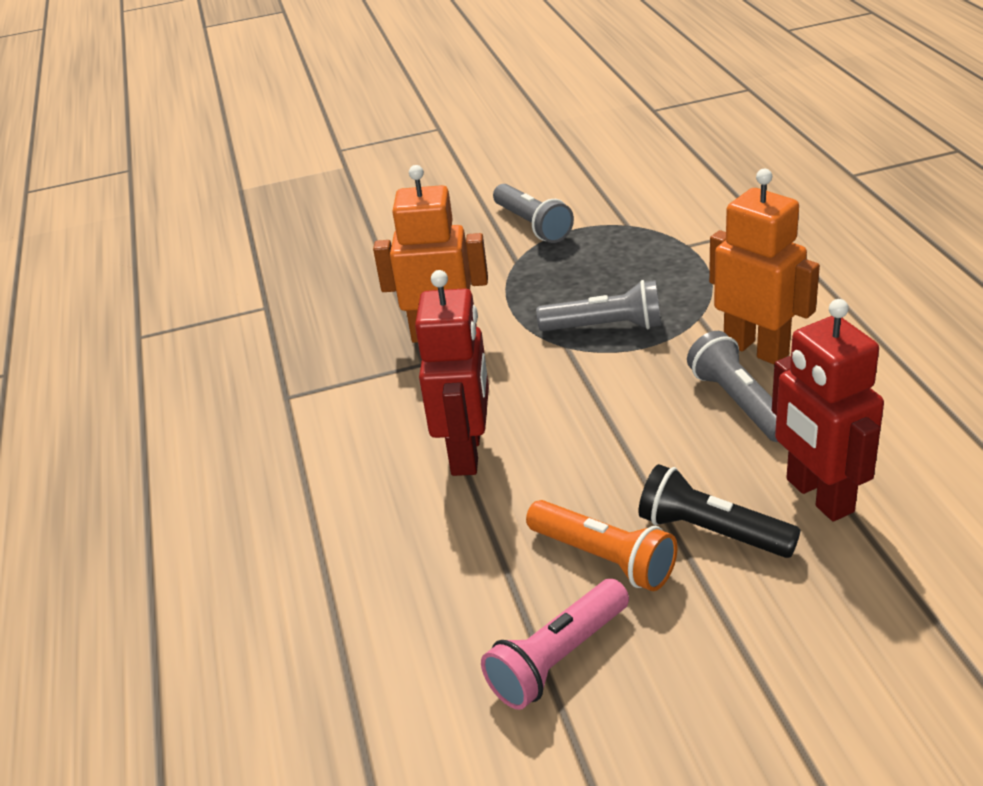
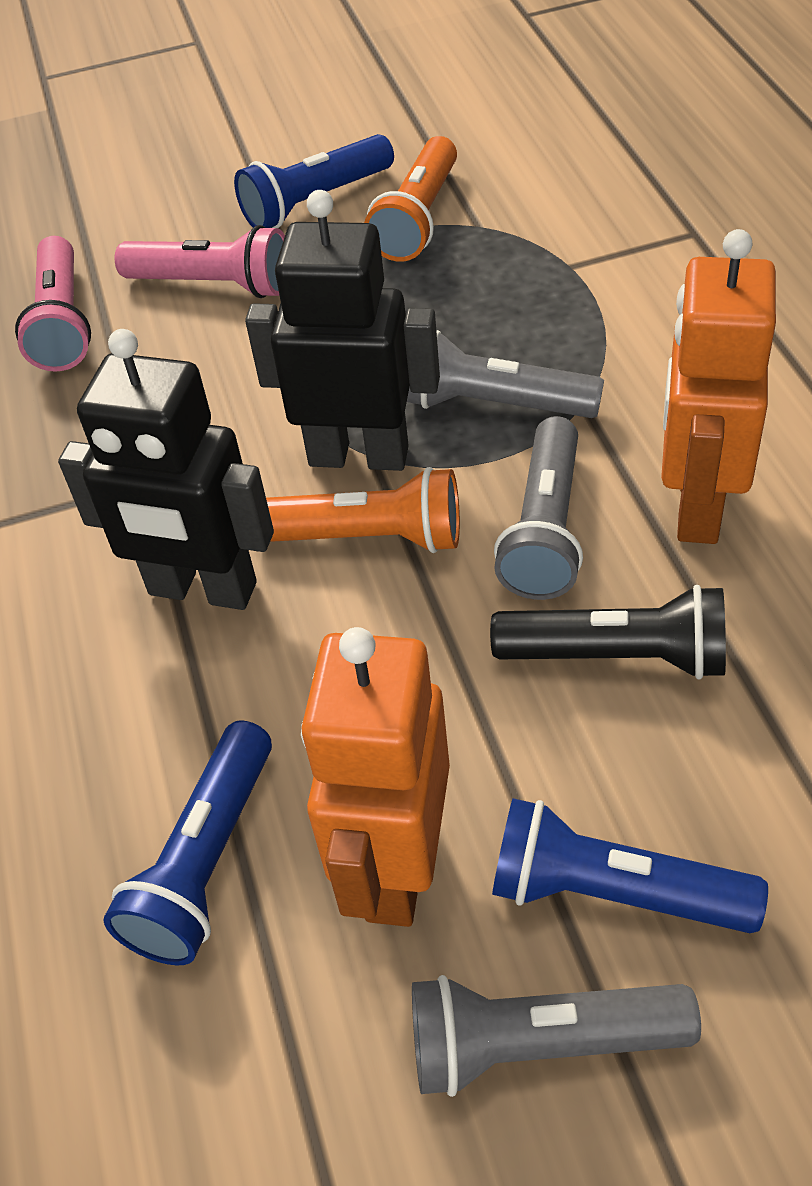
black robot: 0 -> 2
blue flashlight: 0 -> 3
orange flashlight: 1 -> 2
pink flashlight: 1 -> 2
red robot: 2 -> 0

